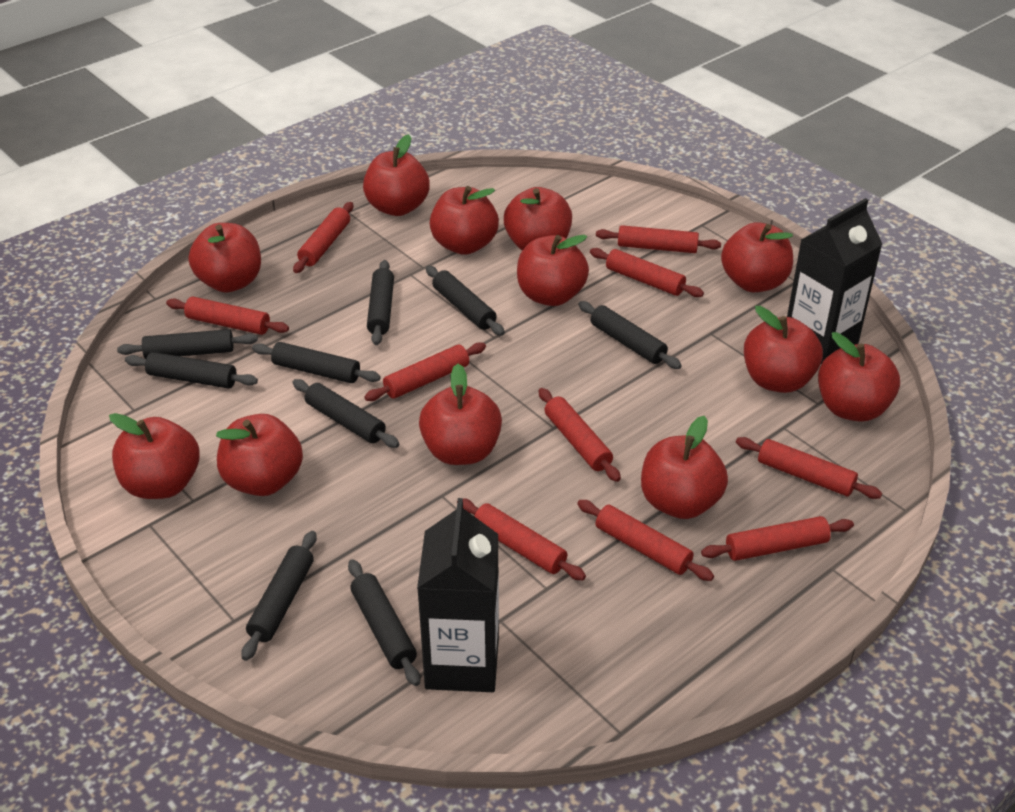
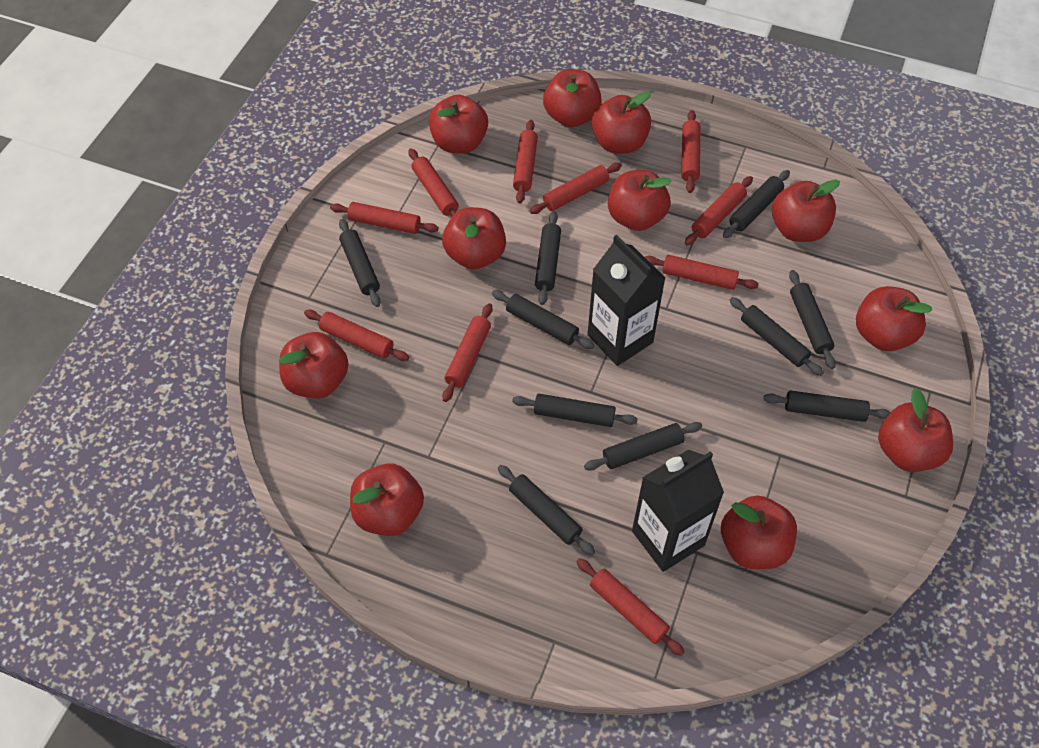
black rolling pin: 9 -> 10
red apple: 12 -> 11

